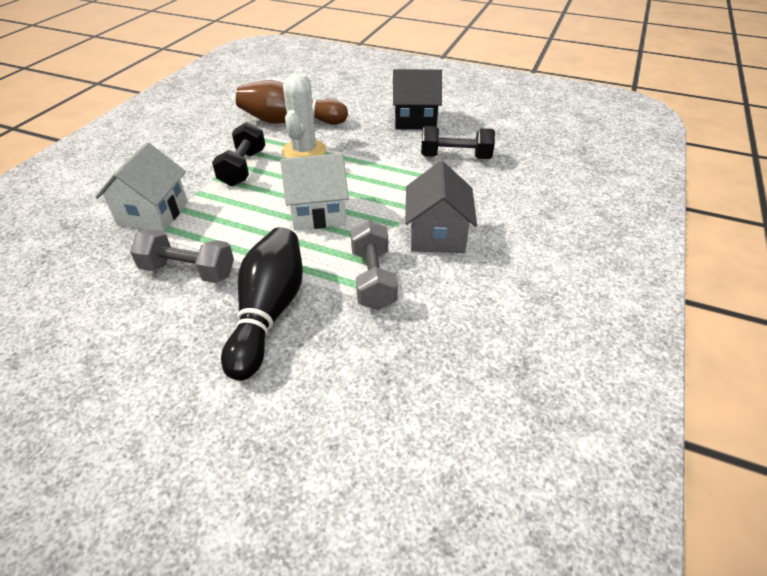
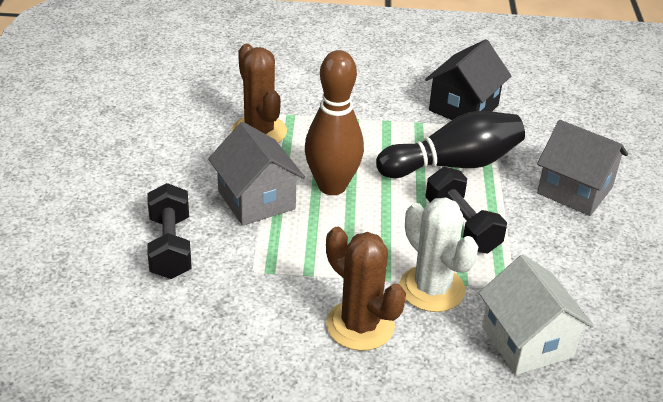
brown cactus: 0 -> 2
grey dumbbell: 2 -> 0
grey house: 1 -> 2
white house: 2 -> 1

